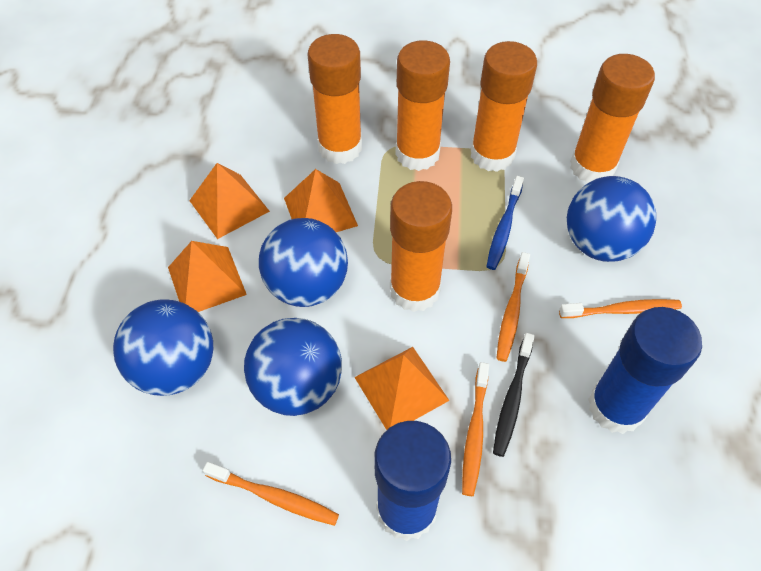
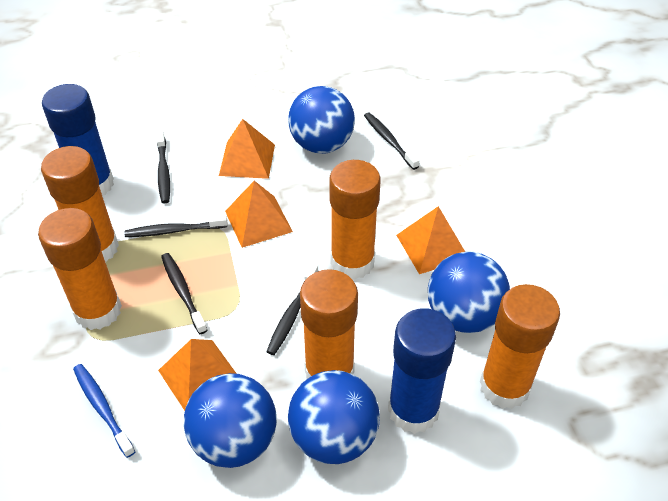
black toothbrush: 1 -> 5
orange toothbrush: 4 -> 0

